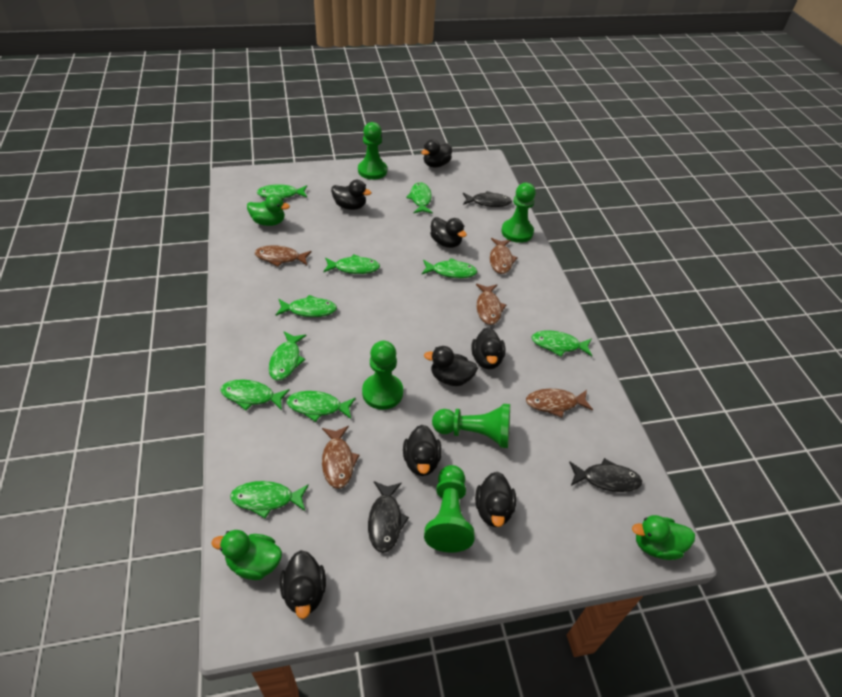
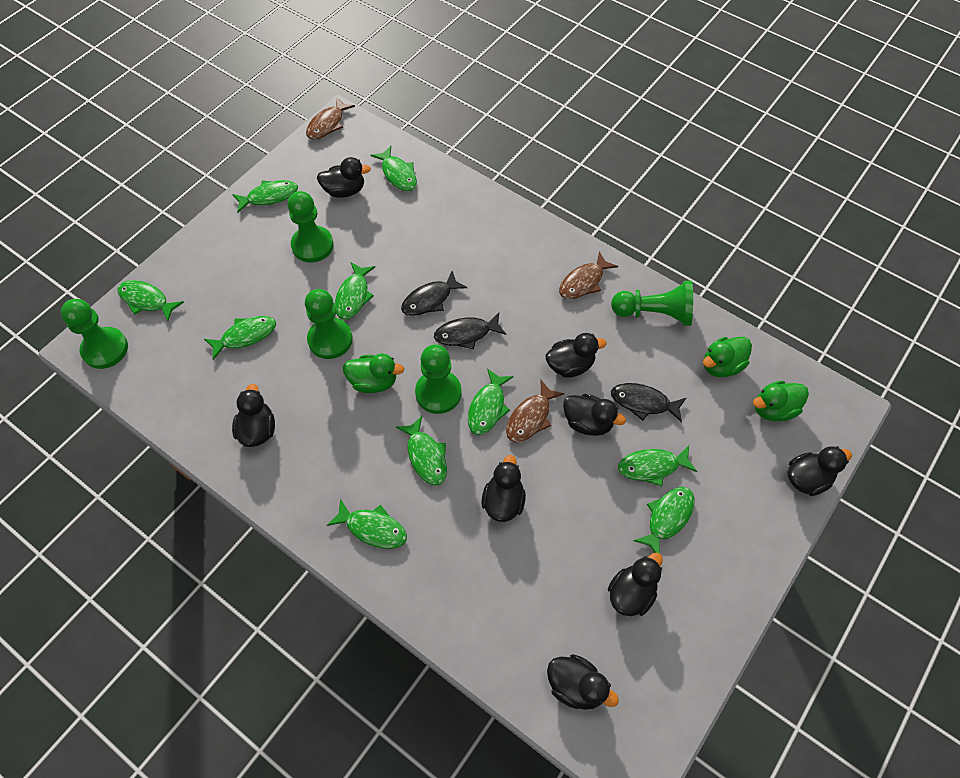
brown fish: 5 -> 3

